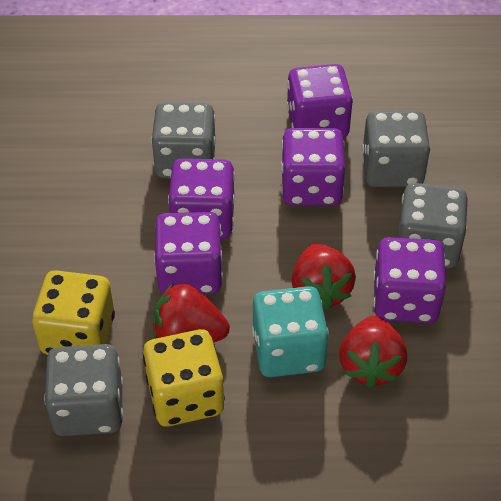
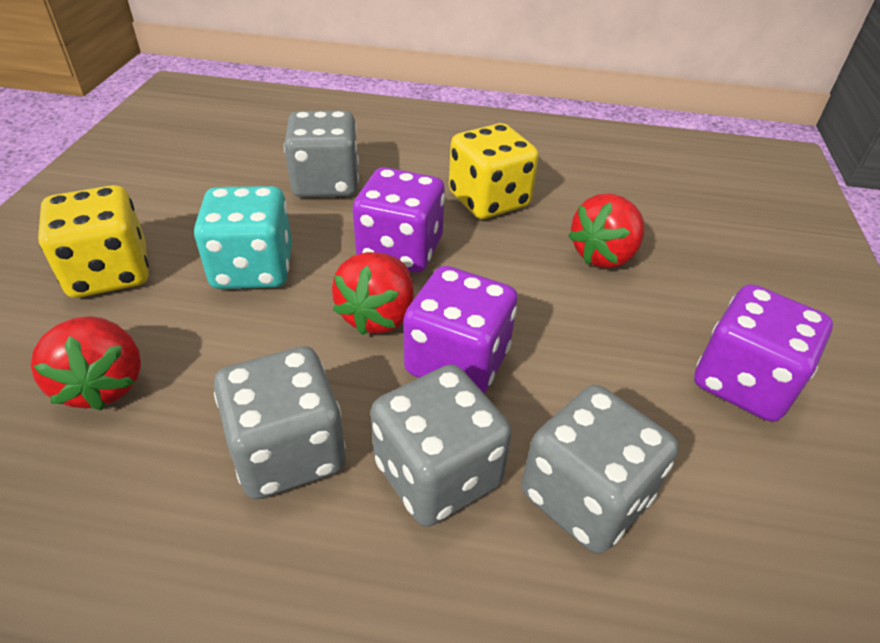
purple dice: 5 -> 3

